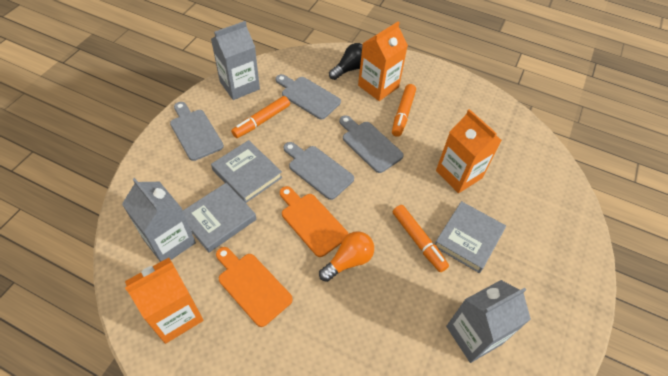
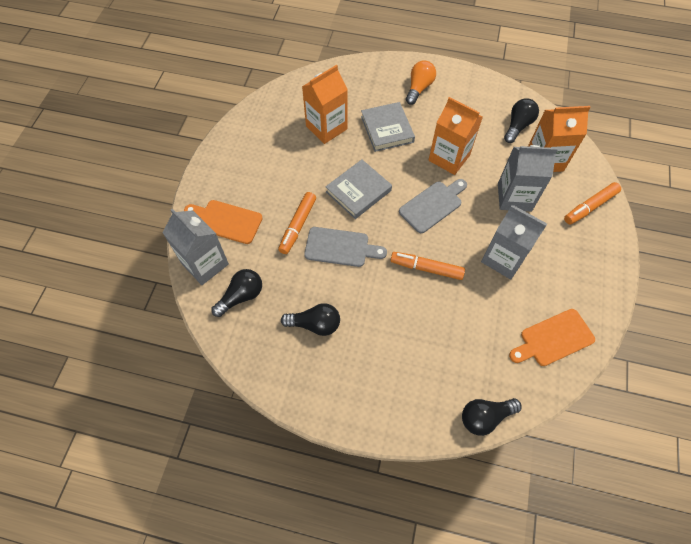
black light bulb: 1 -> 4
grey book: 3 -> 2
grey cutting board: 4 -> 2

